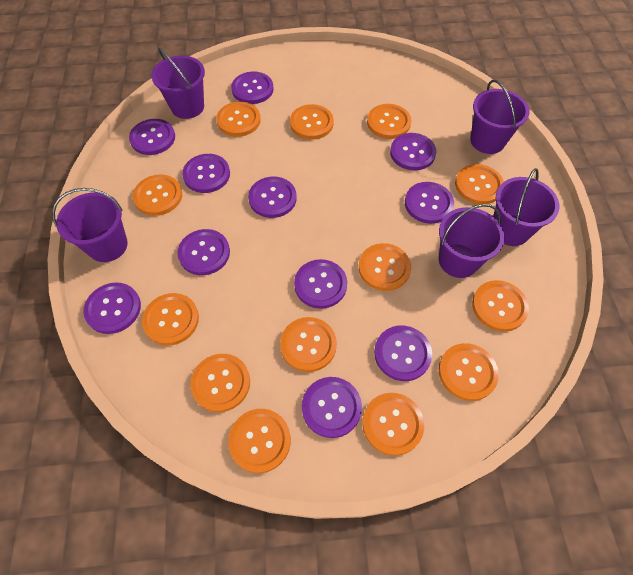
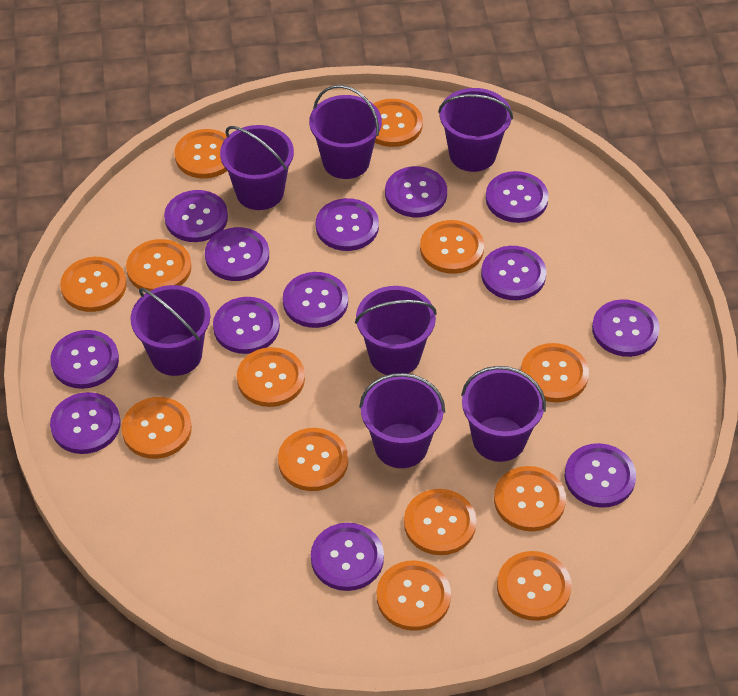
purple bucket: 5 -> 7
purple button: 11 -> 13

